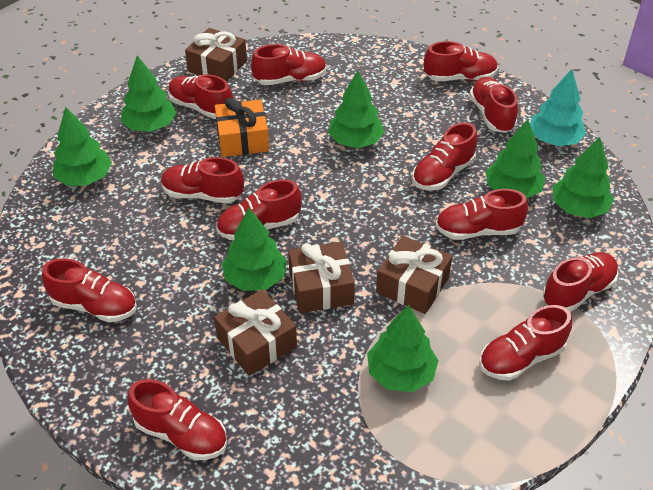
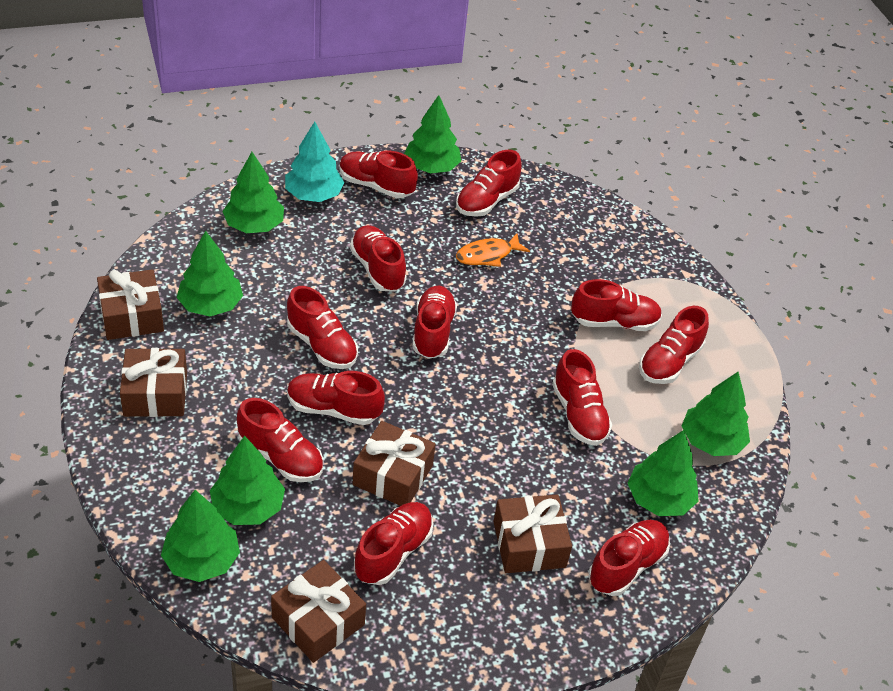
brown gift: 4 -> 5
orange fish: 0 -> 1
orange gift: 1 -> 0

